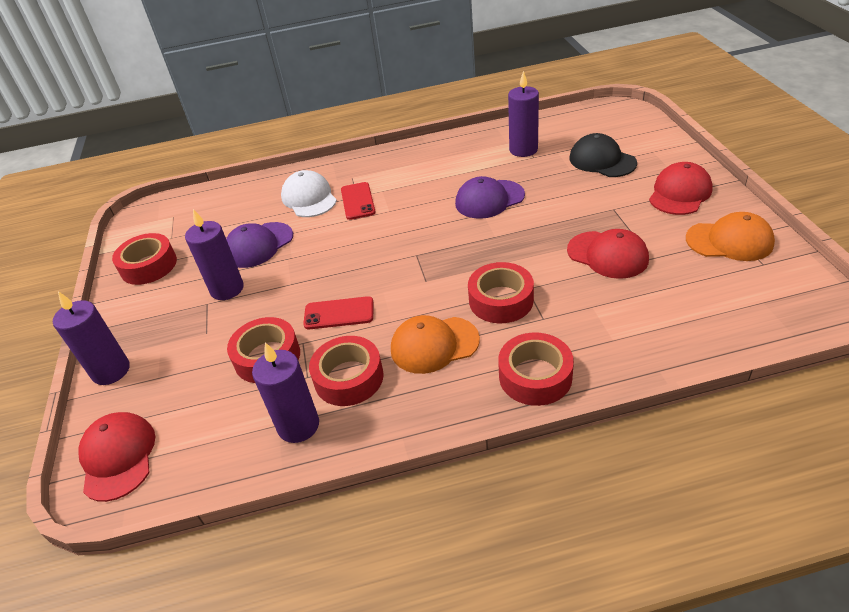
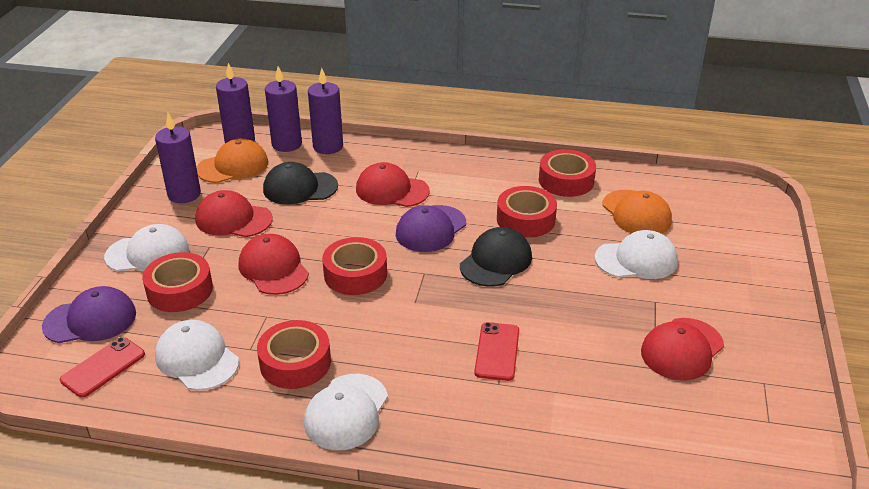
black cap: 1 -> 2
red cap: 3 -> 4
white cap: 1 -> 4

